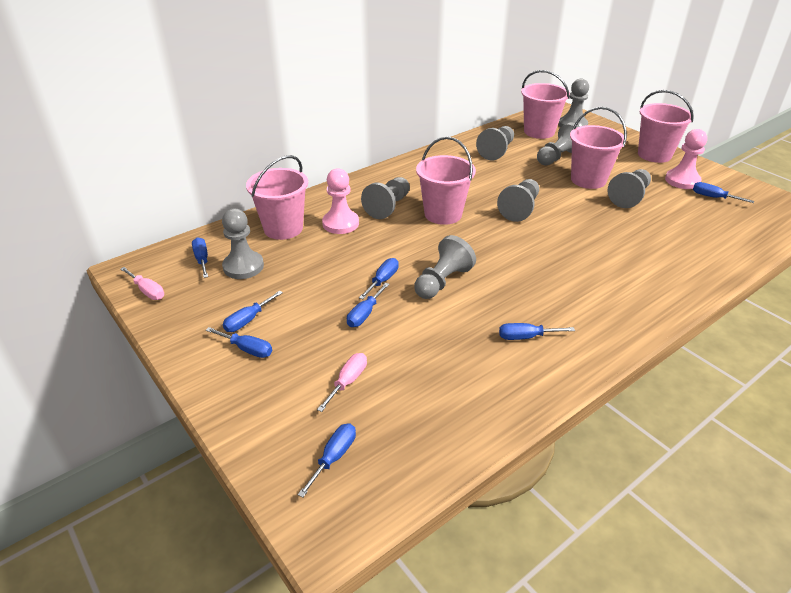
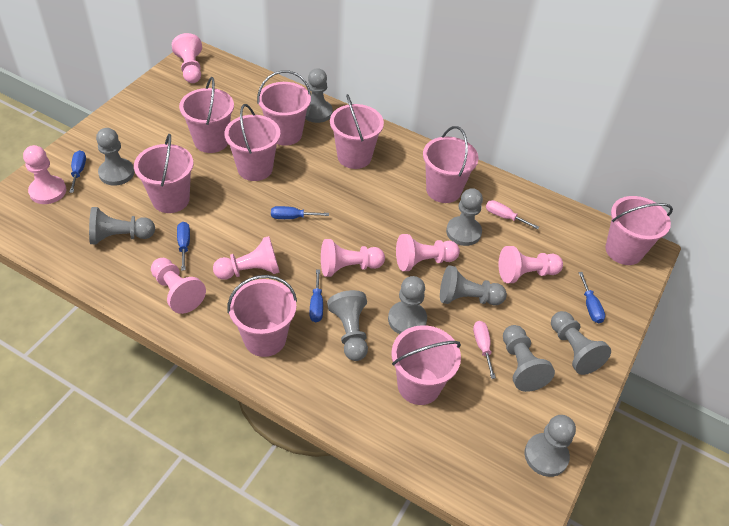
blue screwdriver: 8 -> 5
grey pawn: 8 -> 10
pink bucket: 5 -> 9
pink pawn: 2 -> 7

